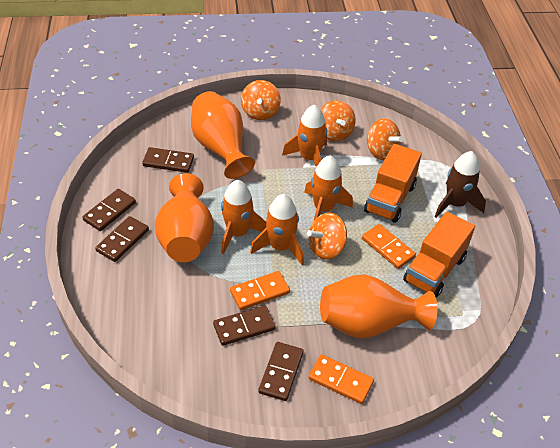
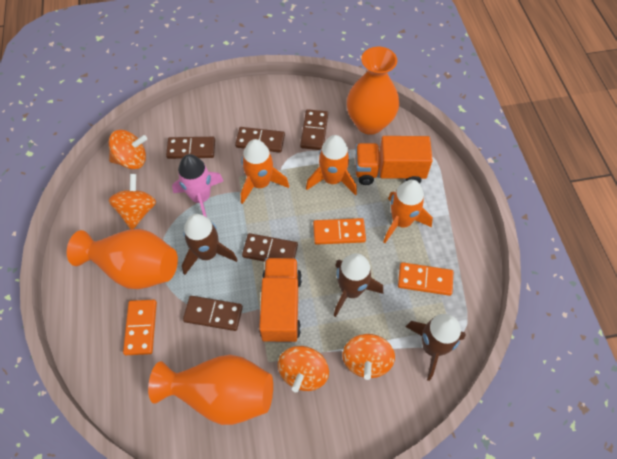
brown rocket: 1 -> 3
orange rocket: 4 -> 3
pink rocket: 0 -> 1

